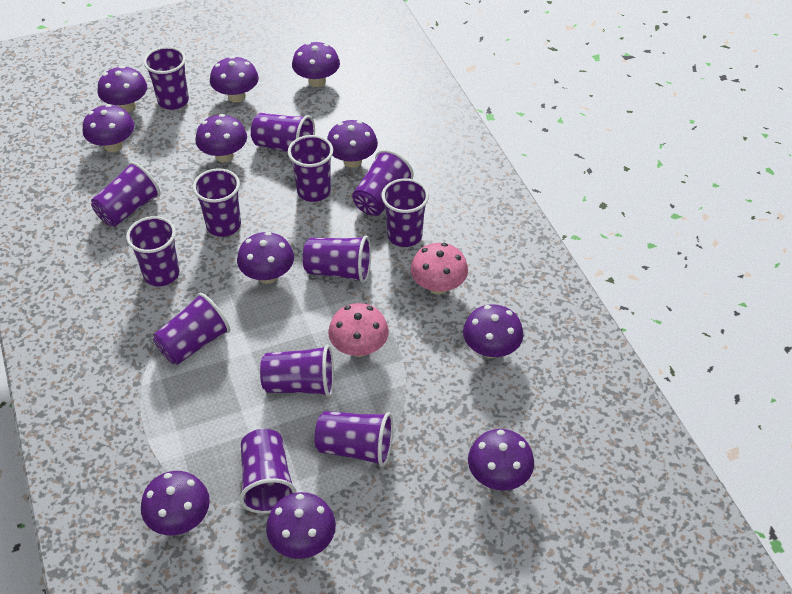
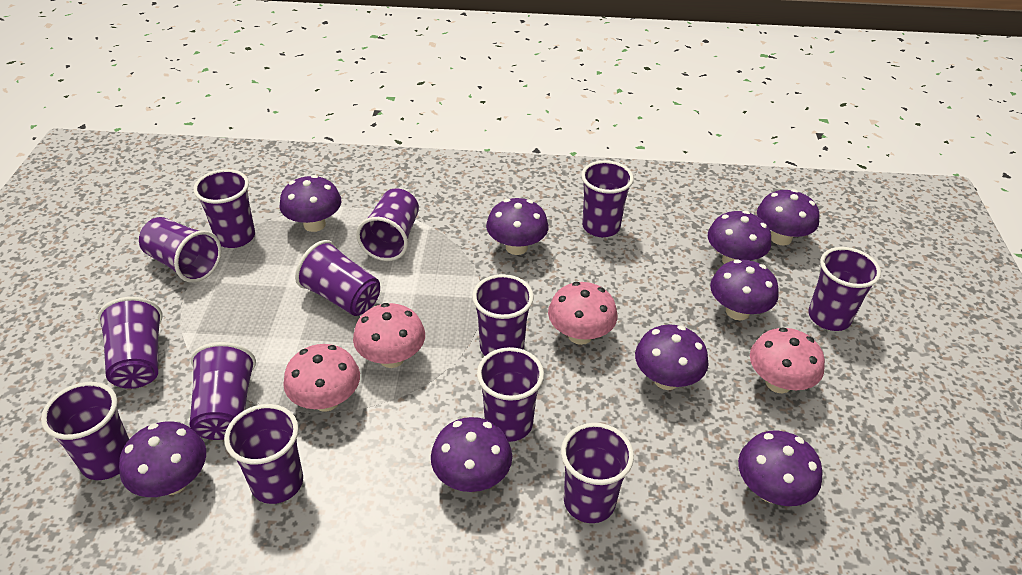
pink mushroom: 2 -> 4
purple mushroom: 11 -> 9

